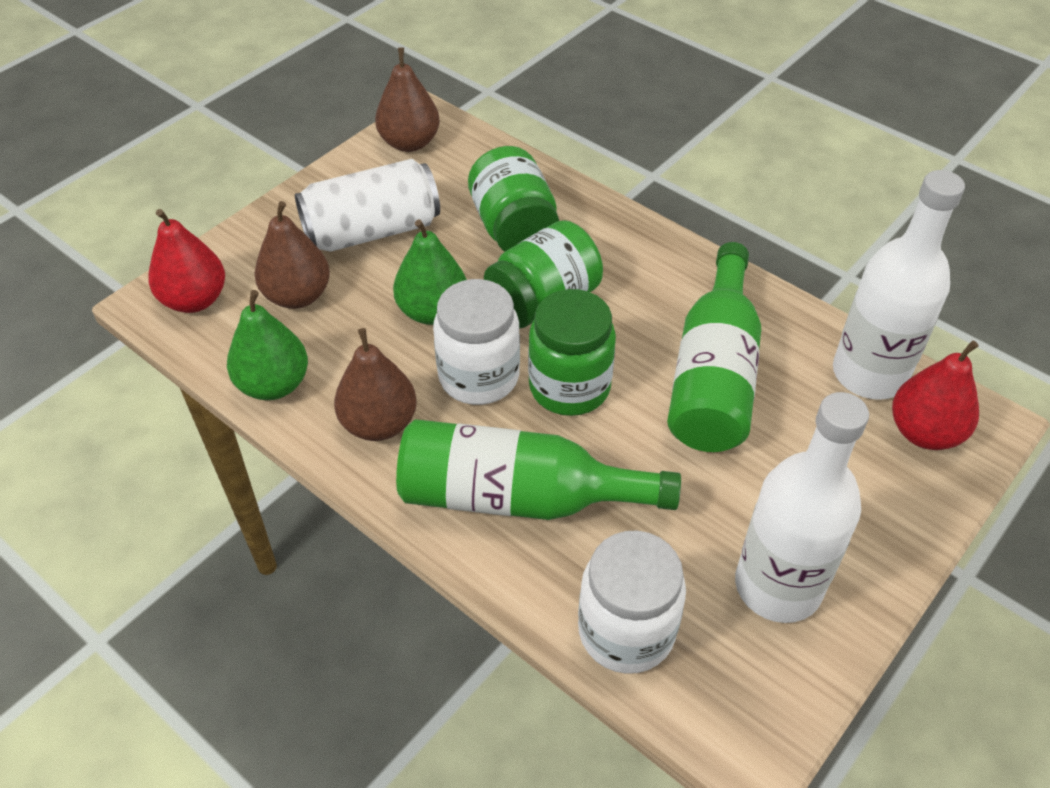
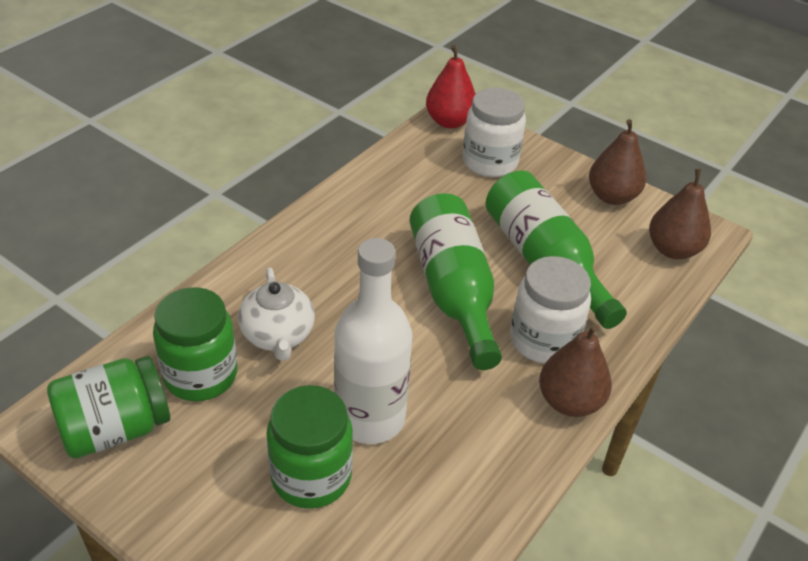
green pear: 2 -> 0
red pear: 2 -> 1
white bottle: 2 -> 1
white can: 1 -> 0
white teapot: 0 -> 1

